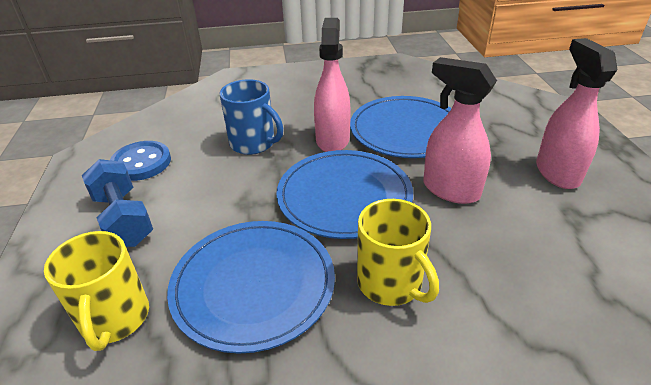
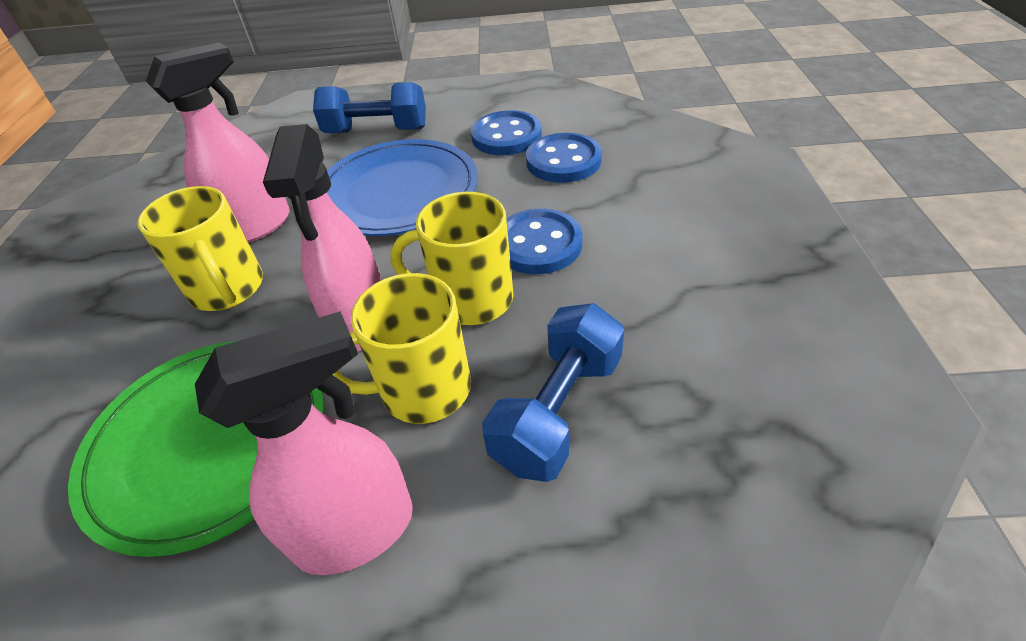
blue button: 1 -> 3
blue dumbbell: 1 -> 2
blue mug: 1 -> 0
blue plate: 3 -> 1
green plate: 0 -> 1
yellow mug: 2 -> 3

